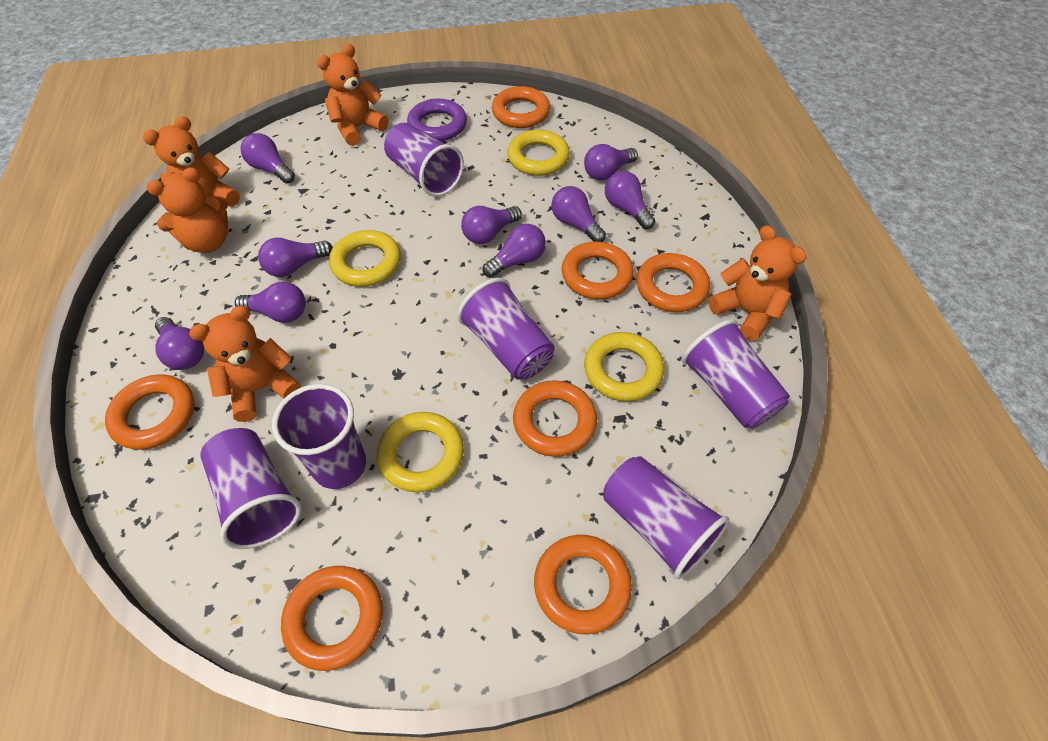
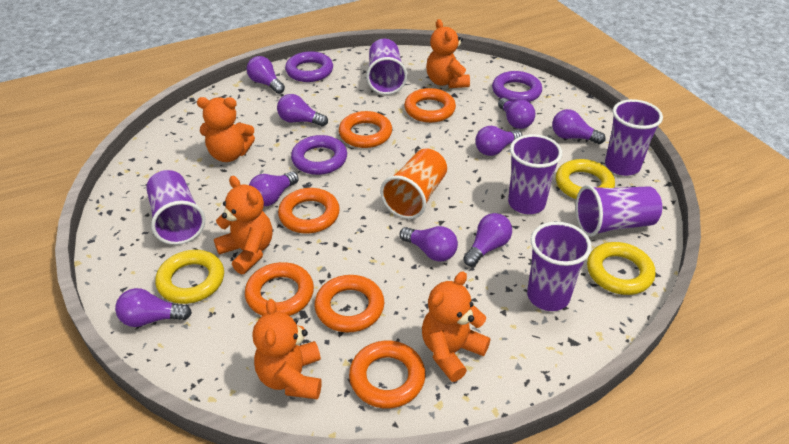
orange cup: 0 -> 1
orange ring: 7 -> 6
purple ring: 1 -> 3
yellow ring: 4 -> 3

